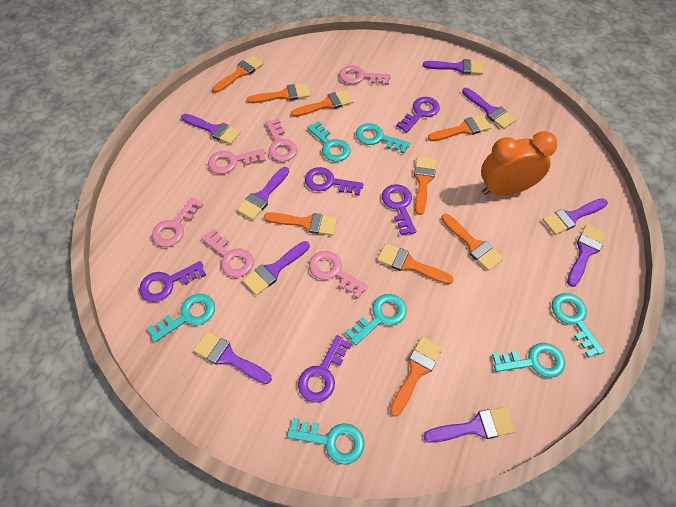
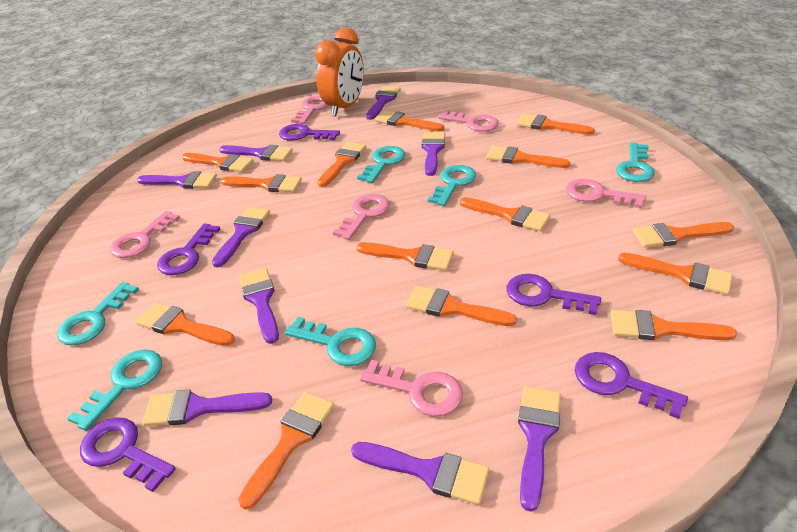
orange brush: 9 -> 14
turquoise key: 7 -> 6

